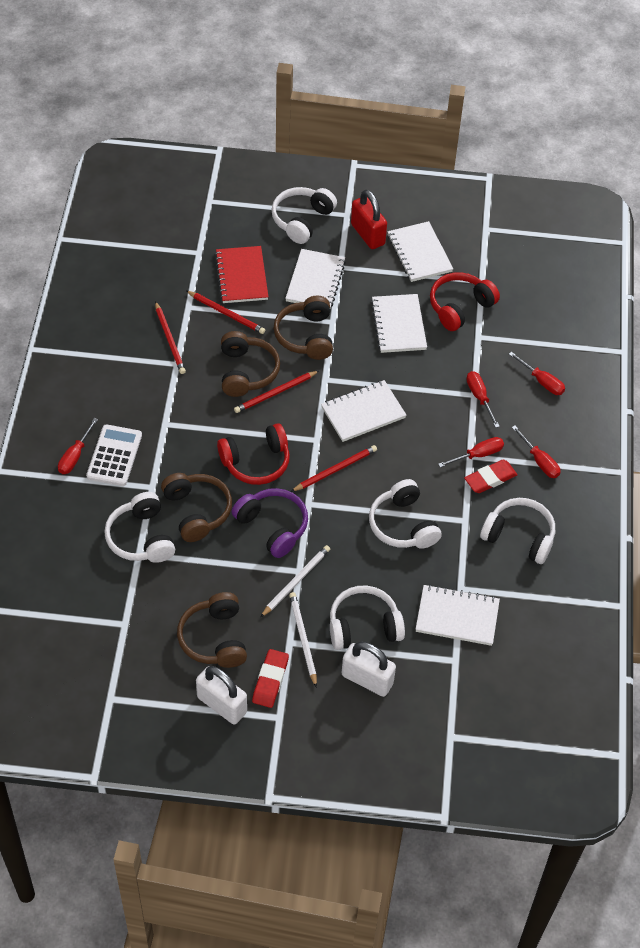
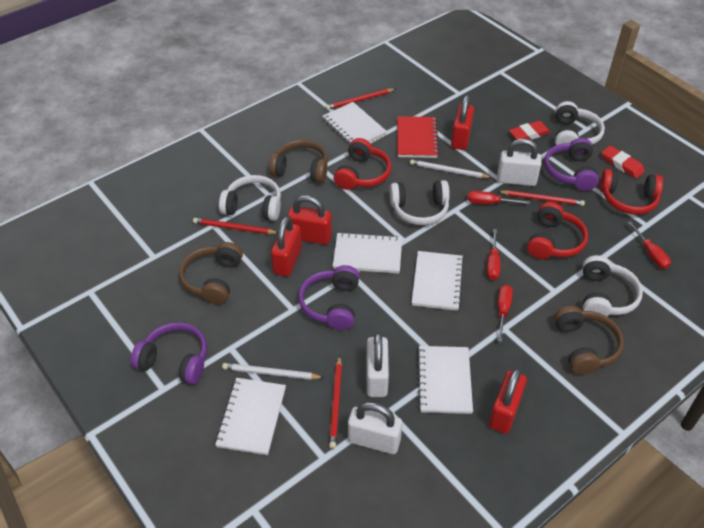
brown headphones: 4 -> 3
purple headphones: 1 -> 3
red headphones: 2 -> 3
red padlock: 1 -> 4
red screwdriver: 5 -> 4
white calculator: 1 -> 0
white headphones: 5 -> 4
white padlock: 2 -> 3

